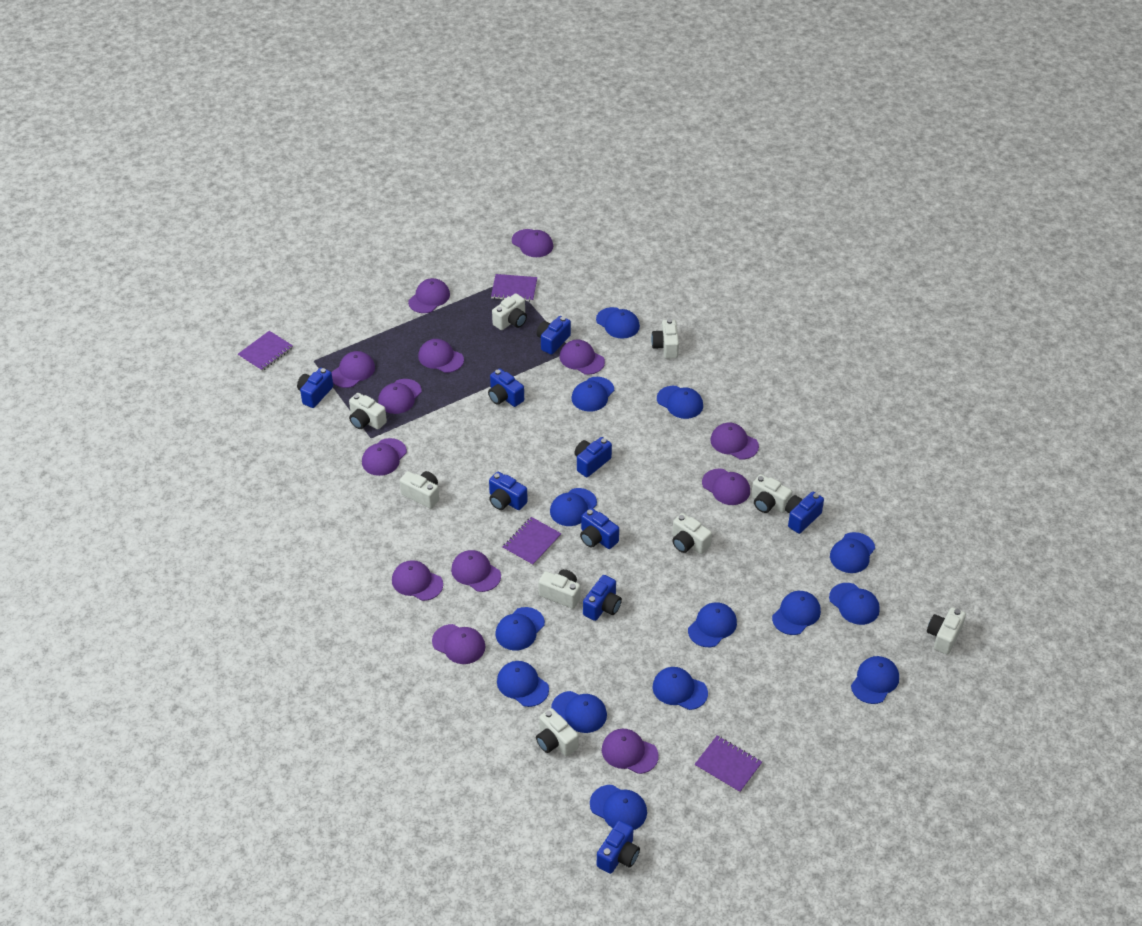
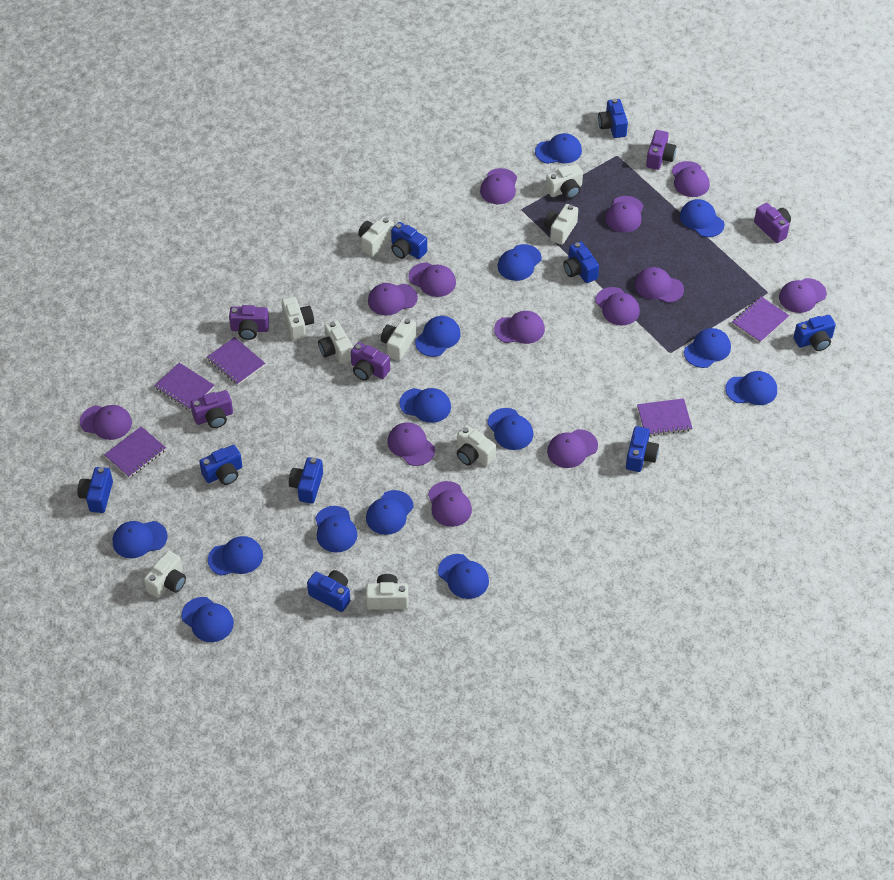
purple camera: 0 -> 5
purple notebook: 4 -> 5

